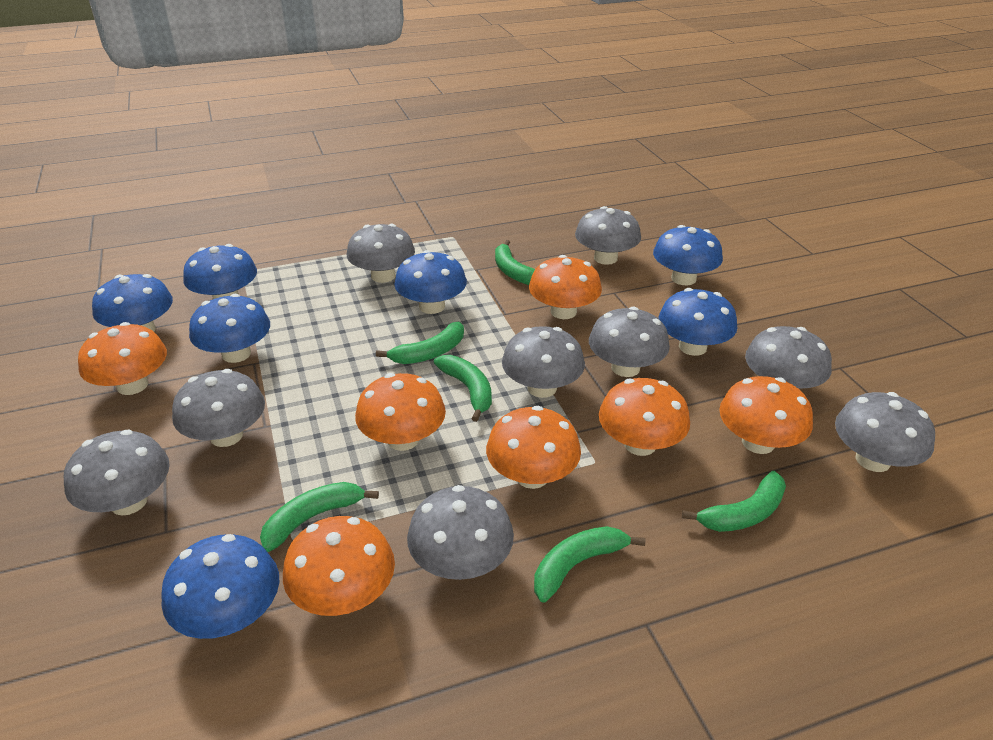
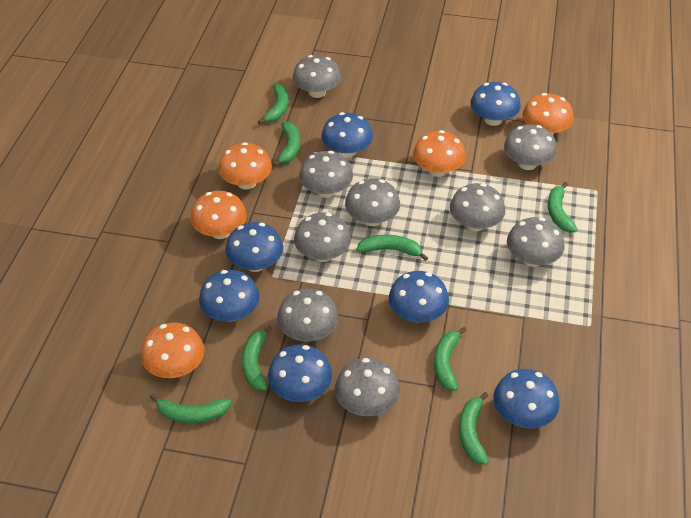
green banana: 6 -> 8
orange mushroom: 7 -> 5

